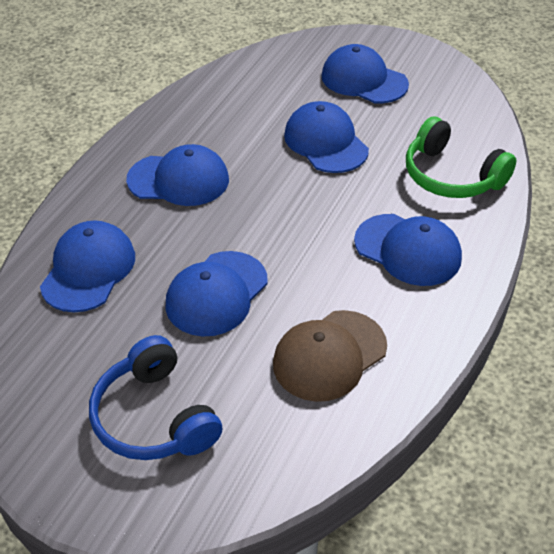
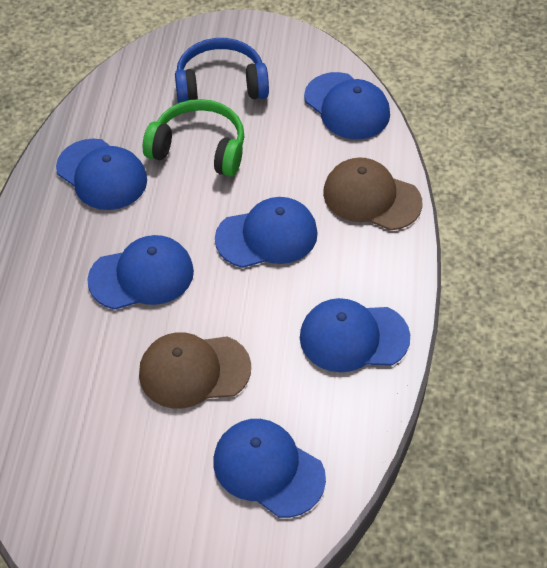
brown cap: 1 -> 2

